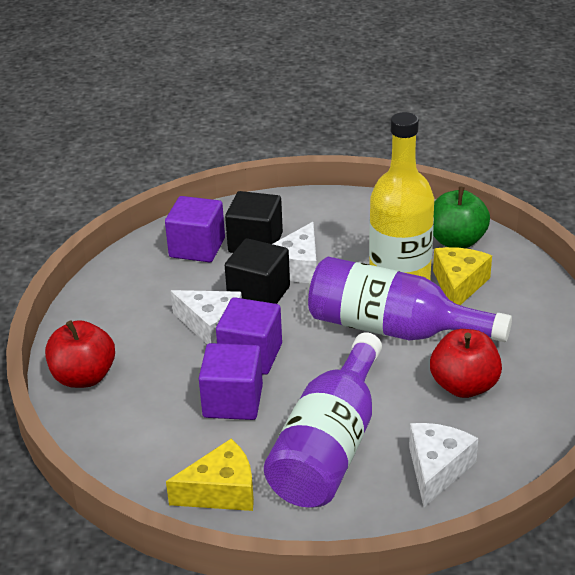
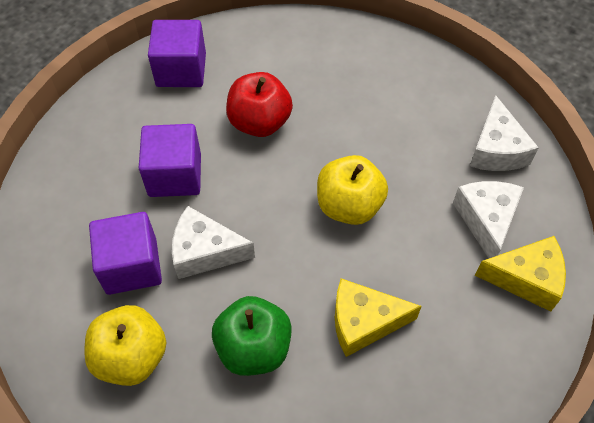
black cube: 2 -> 0
purple bottle: 2 -> 0
red apple: 2 -> 1
yellow apple: 0 -> 2
yellow bottle: 1 -> 0

